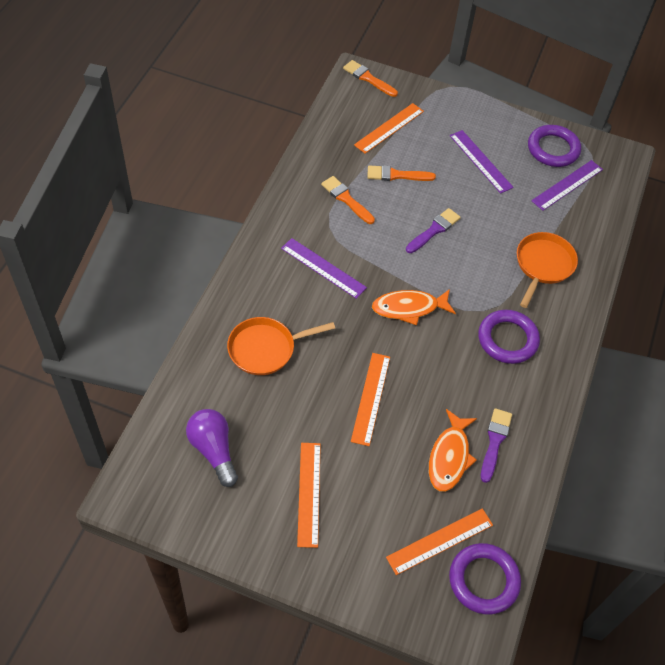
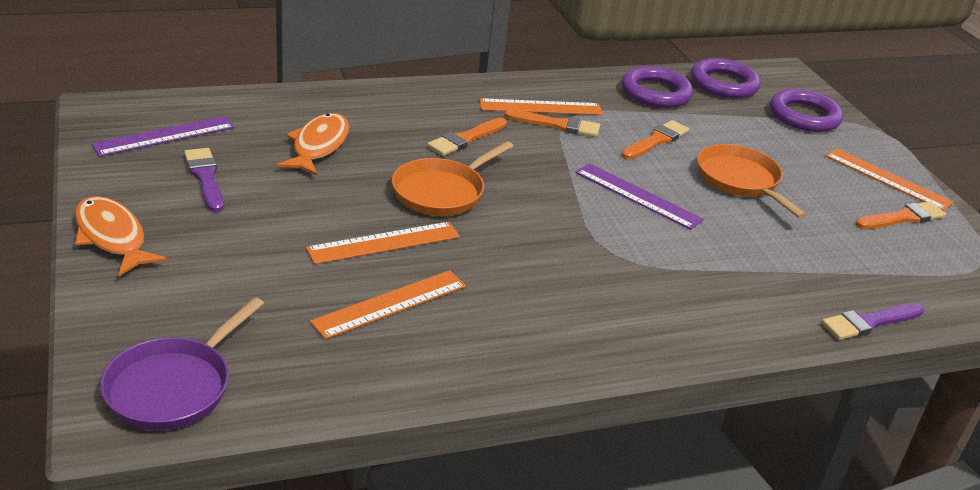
orange brush: 3 -> 4
purple light bulb: 1 -> 0
purple pan: 0 -> 1
purple ruler: 3 -> 2

